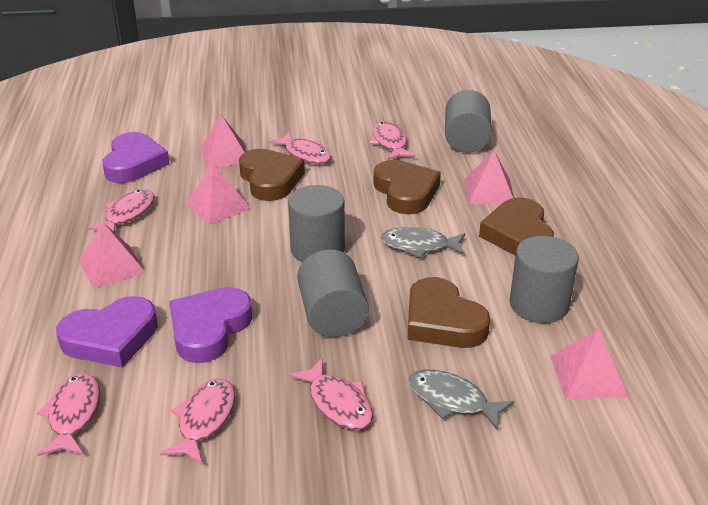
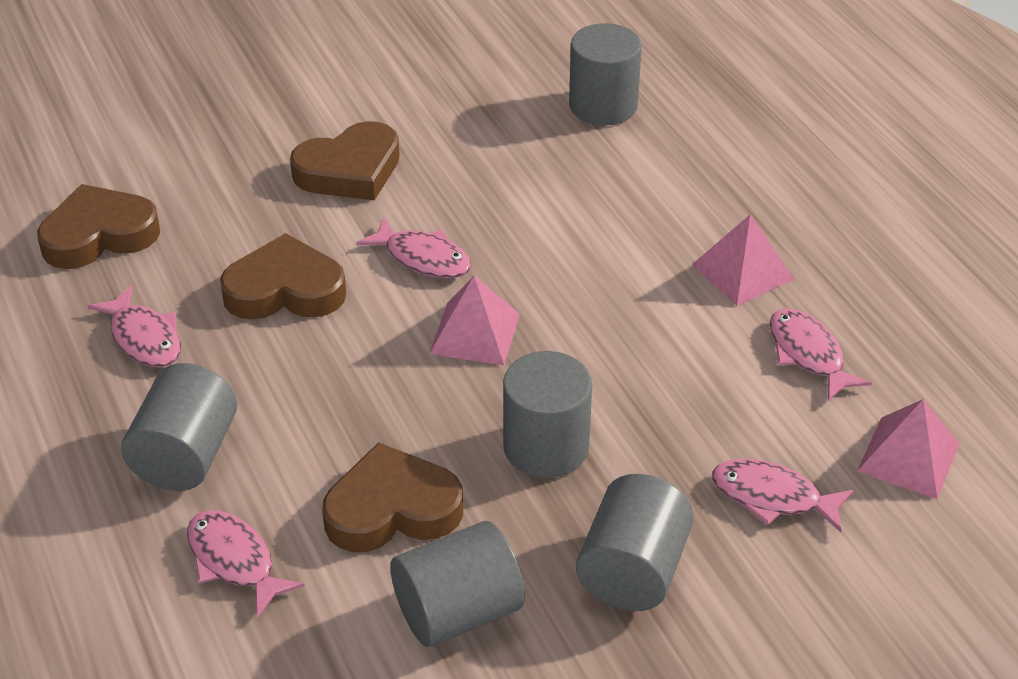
grey cylinder: 4 -> 5
grey fish: 2 -> 0
pink fish: 6 -> 5
pink pyramid: 5 -> 3
purple heart: 3 -> 0

